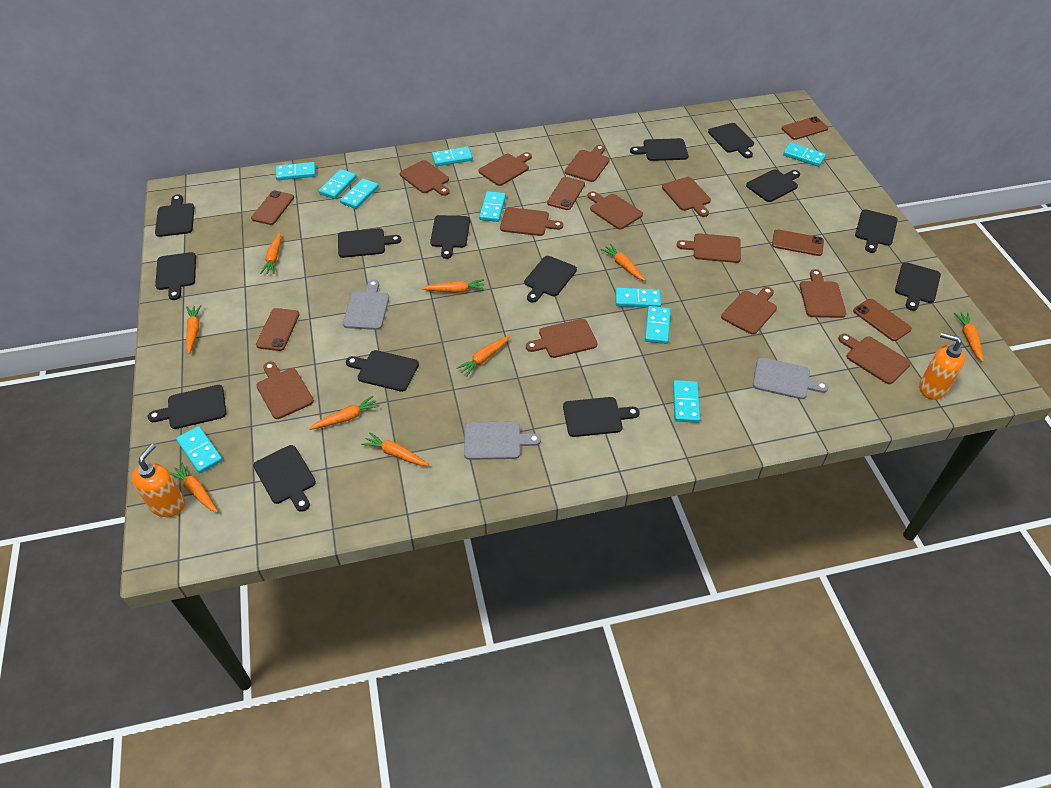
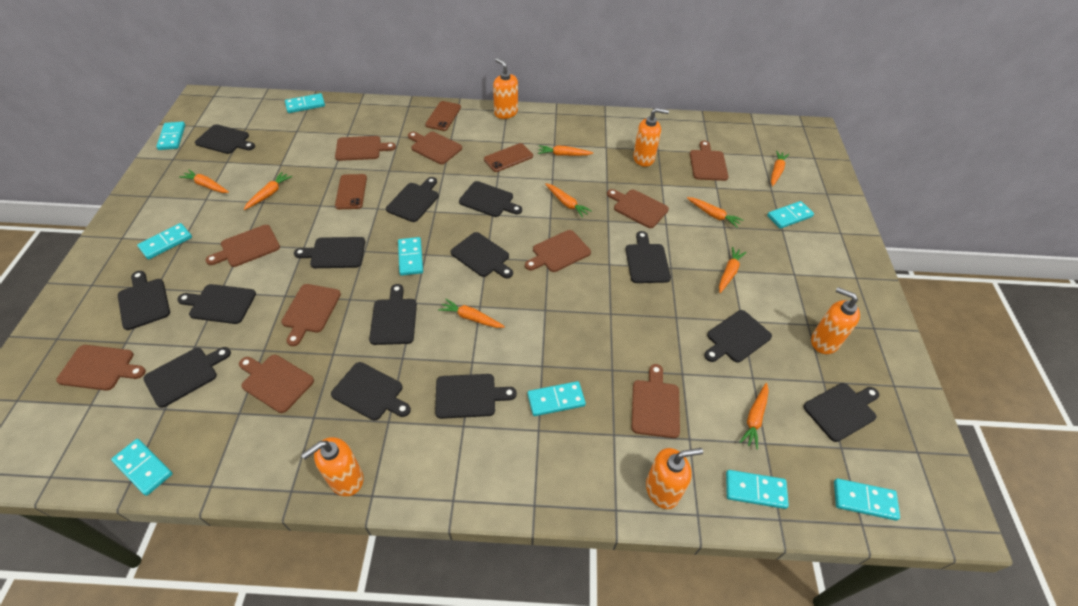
brown cutting board: 12 -> 10
brown phone: 6 -> 3
grey cutting board: 3 -> 0
orange soap dispenser: 2 -> 5
turquoise domino: 10 -> 9

